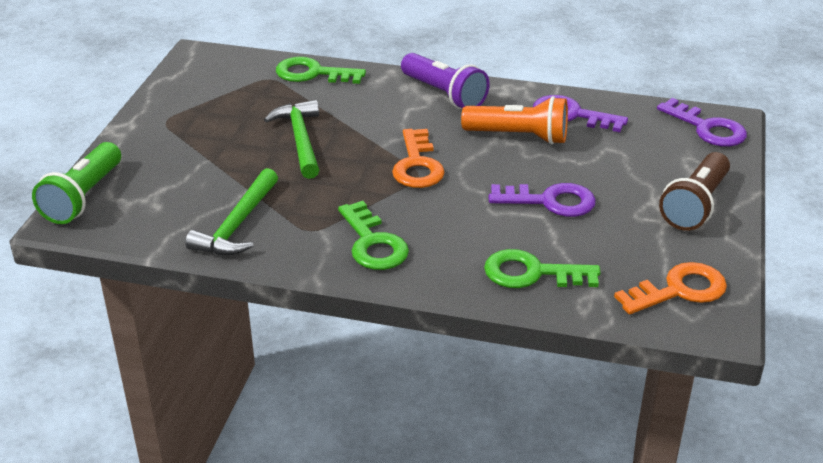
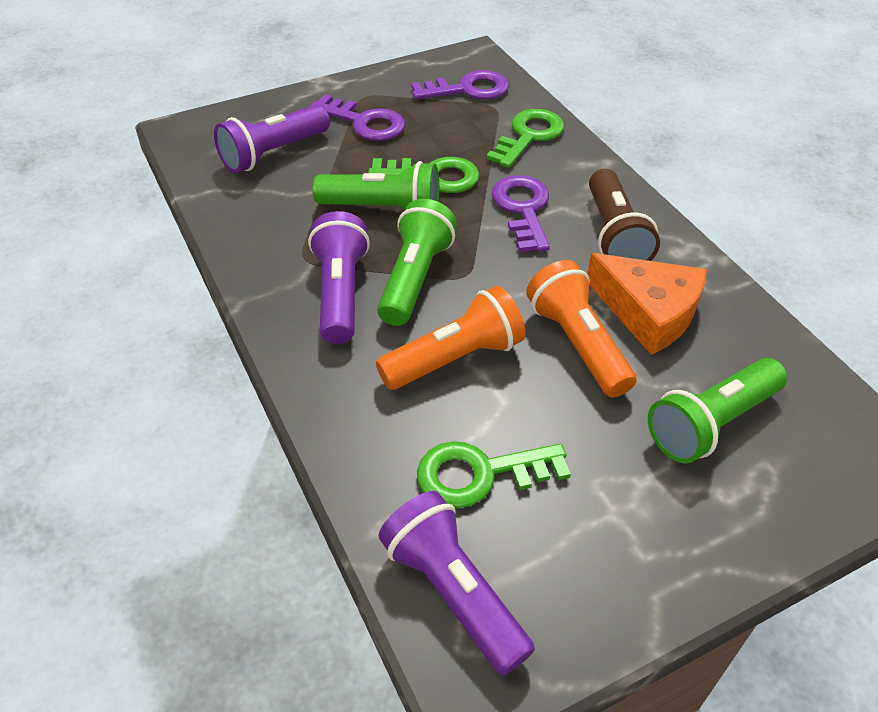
green flashlight: 1 -> 3
green hammer: 2 -> 0
orange cheese: 0 -> 1
orange flashlight: 1 -> 2
orange key: 2 -> 0
purple flashlight: 1 -> 3

